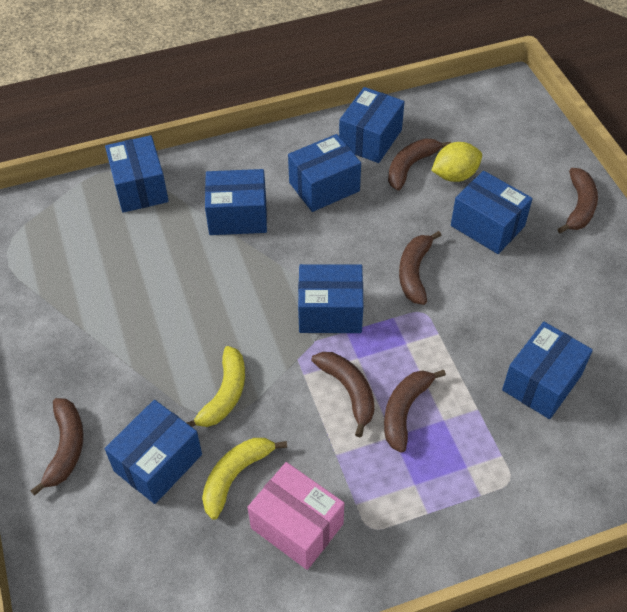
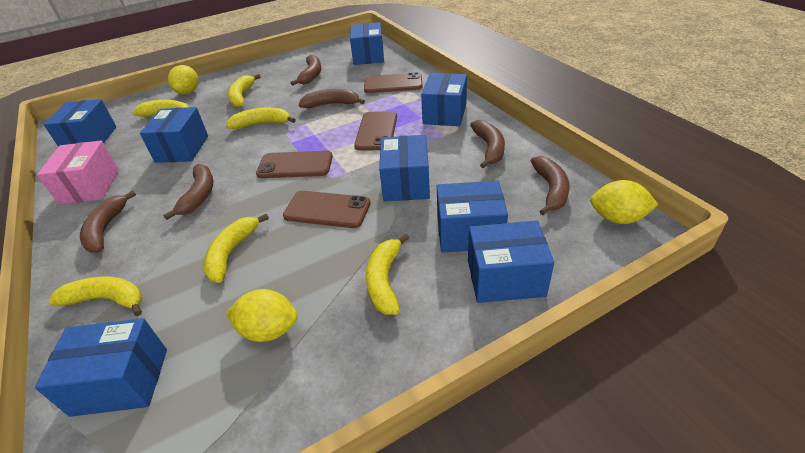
brown phone: 0 -> 4
yellow banana: 2 -> 6
yellow lemon: 1 -> 3

